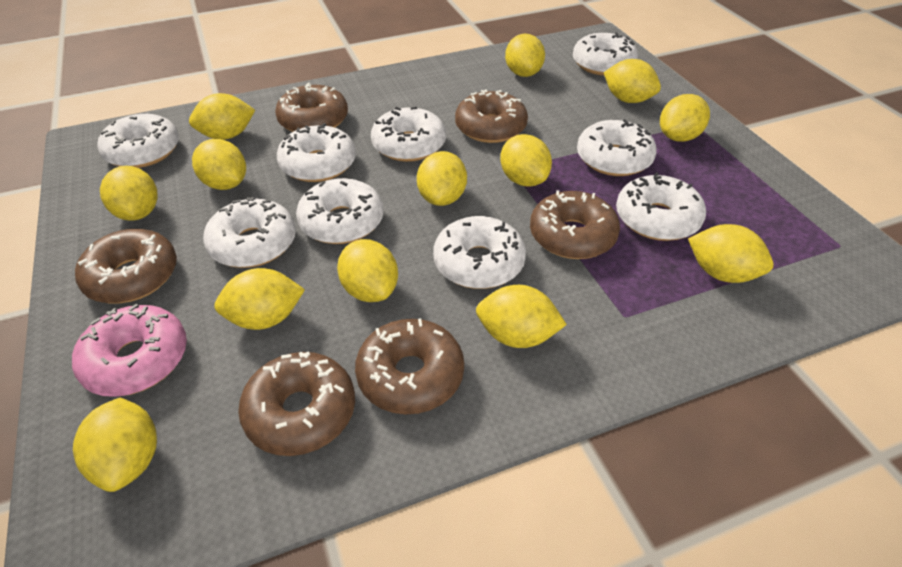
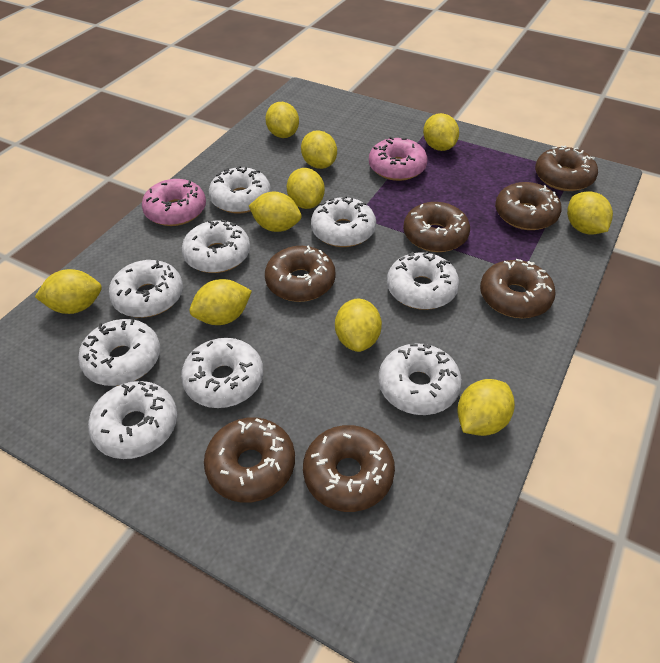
brown donut: 6 -> 7
pink donut: 1 -> 2
yellow lemon: 13 -> 10

